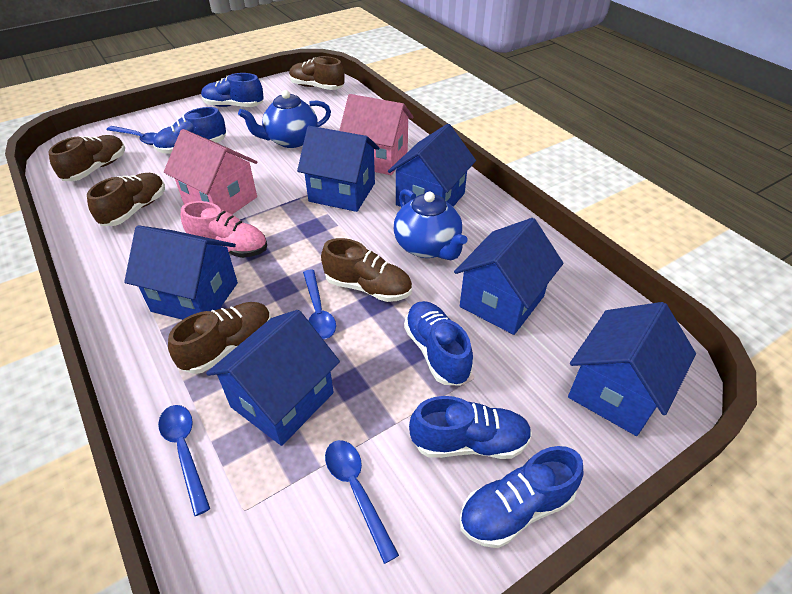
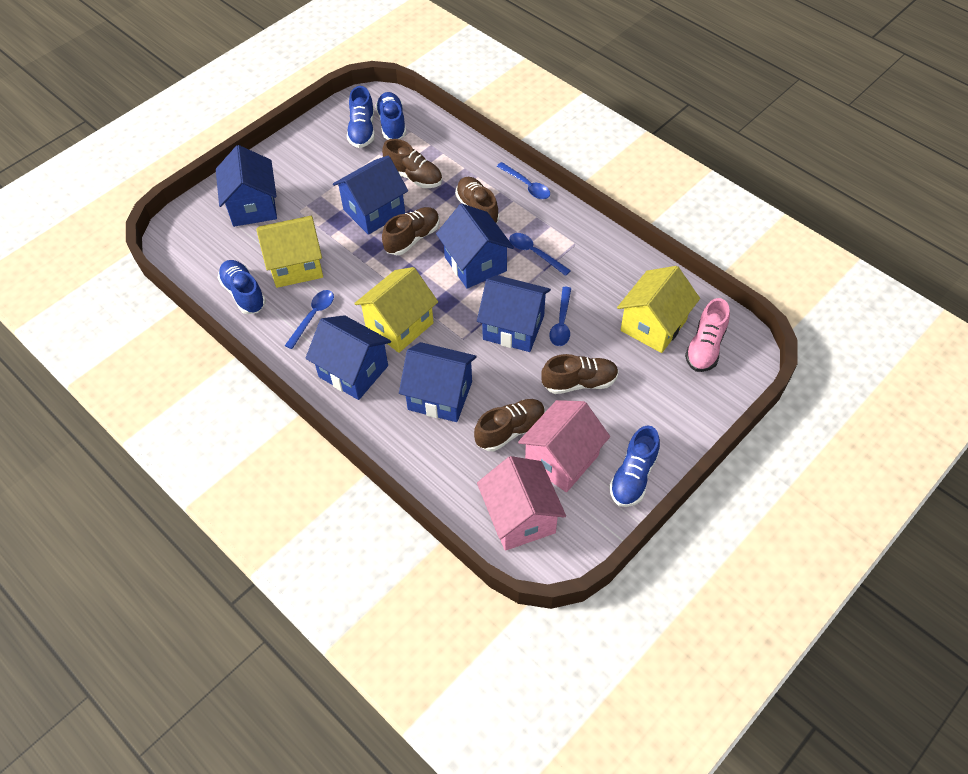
blue shoe: 5 -> 4
blue teapot: 2 -> 0
yellow house: 0 -> 3

